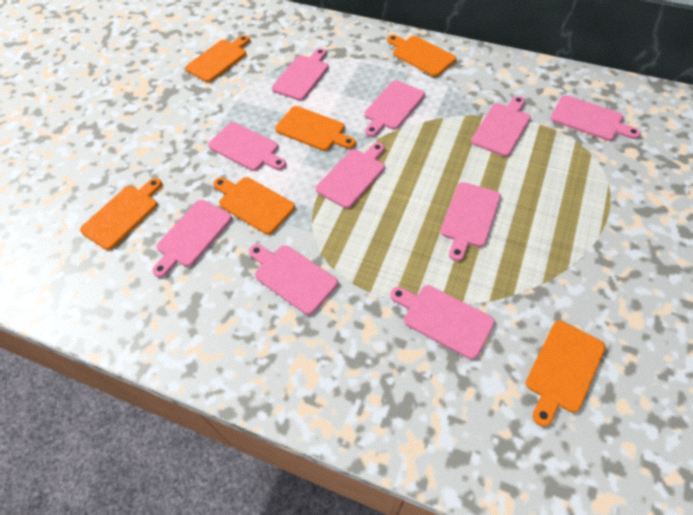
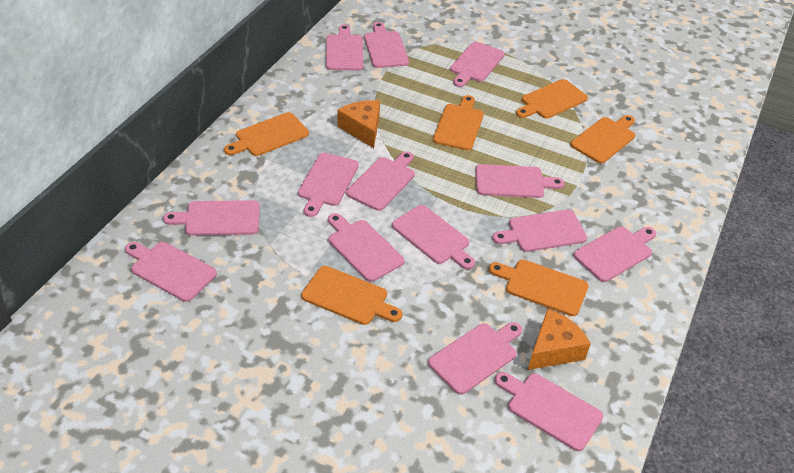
orange cheese: 0 -> 2
pink cutting board: 10 -> 14

